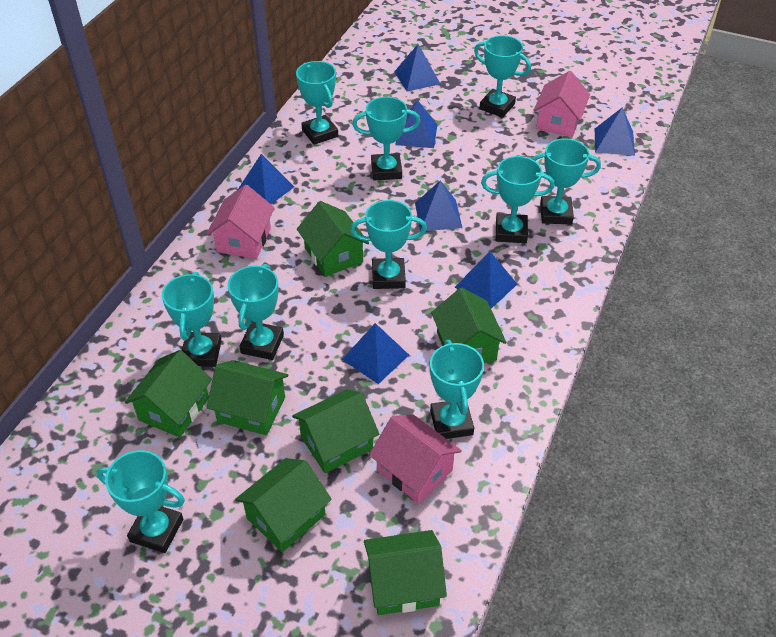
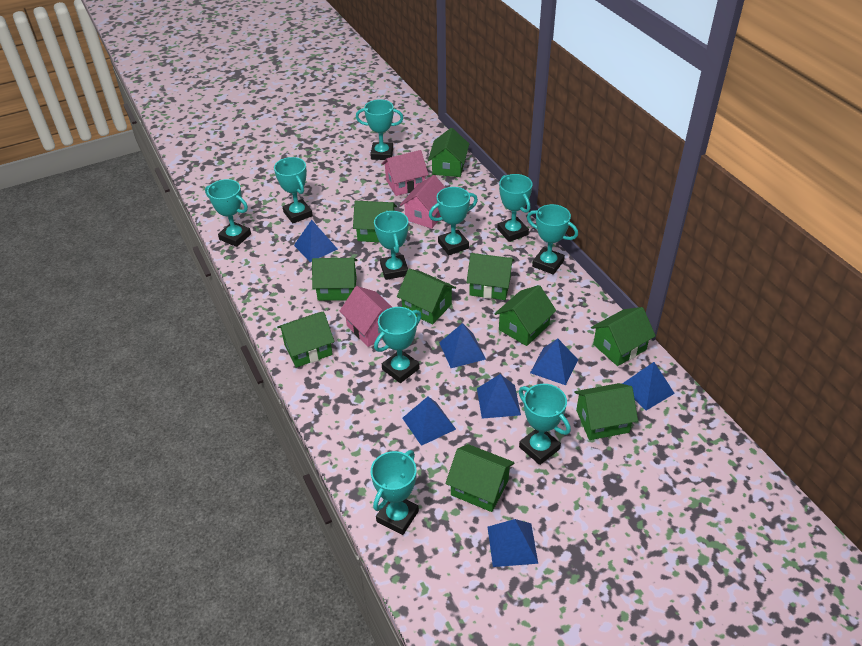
green house: 7 -> 10

